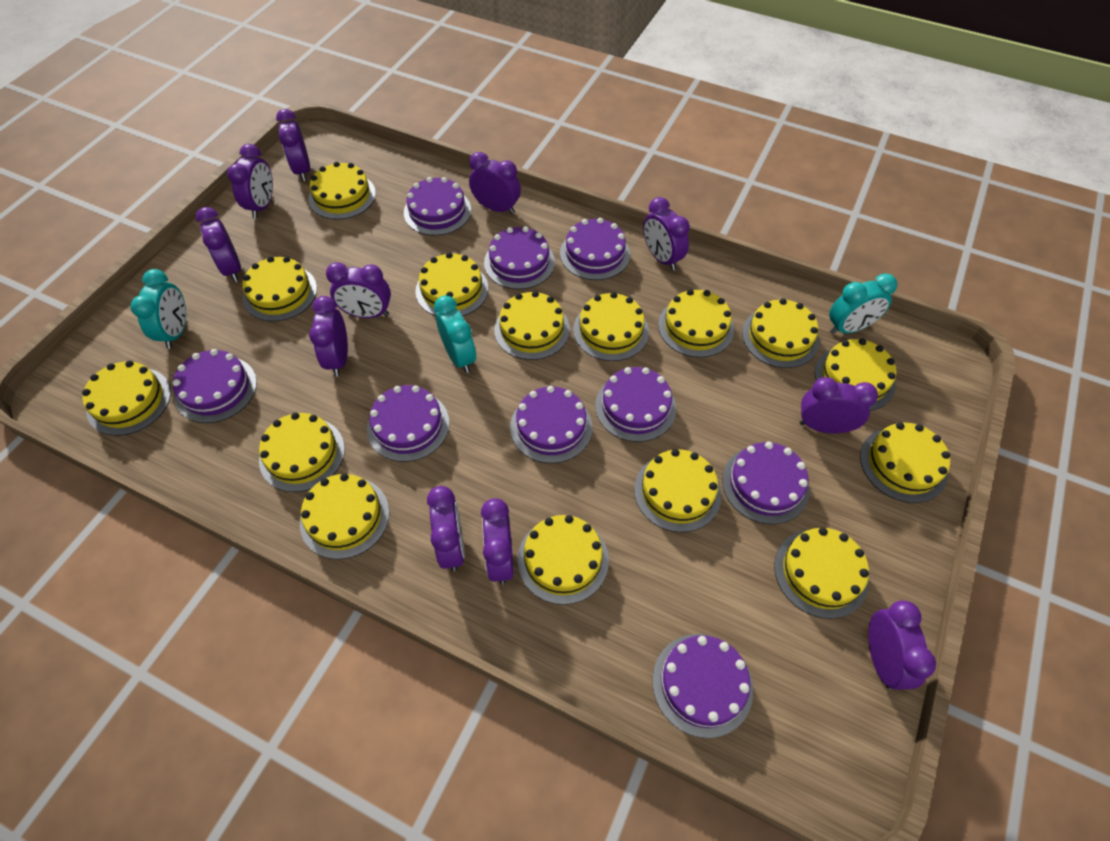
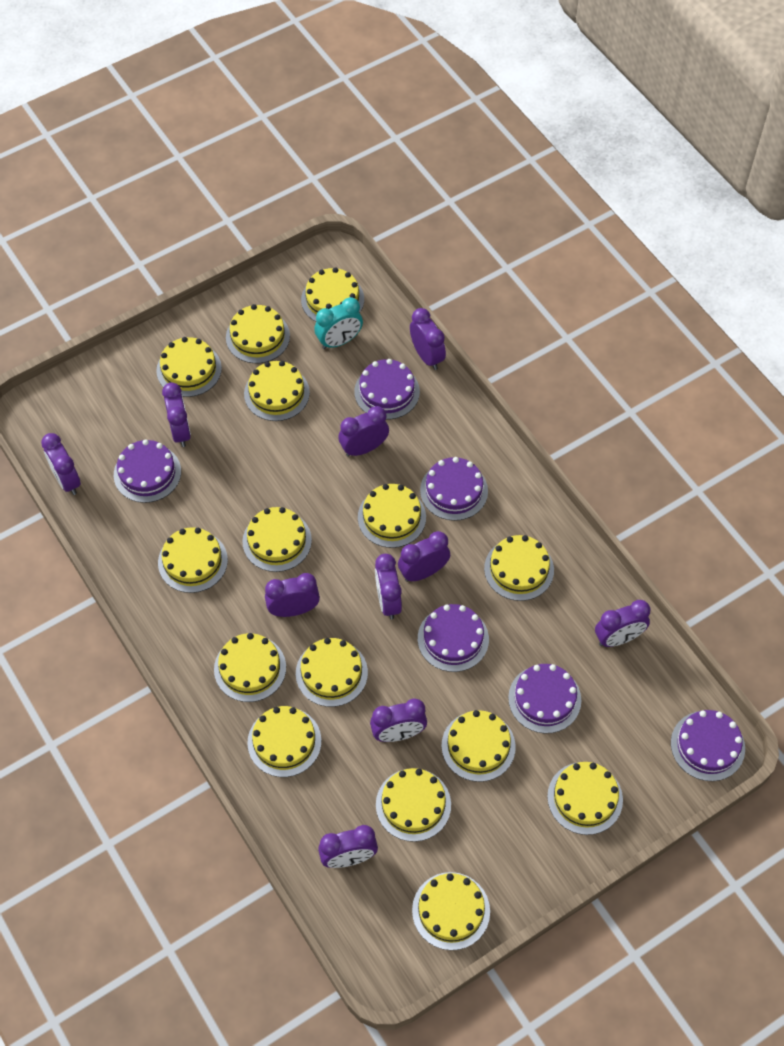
purple cake: 9 -> 6
purple clock: 11 -> 10
turquoise clock: 3 -> 1

